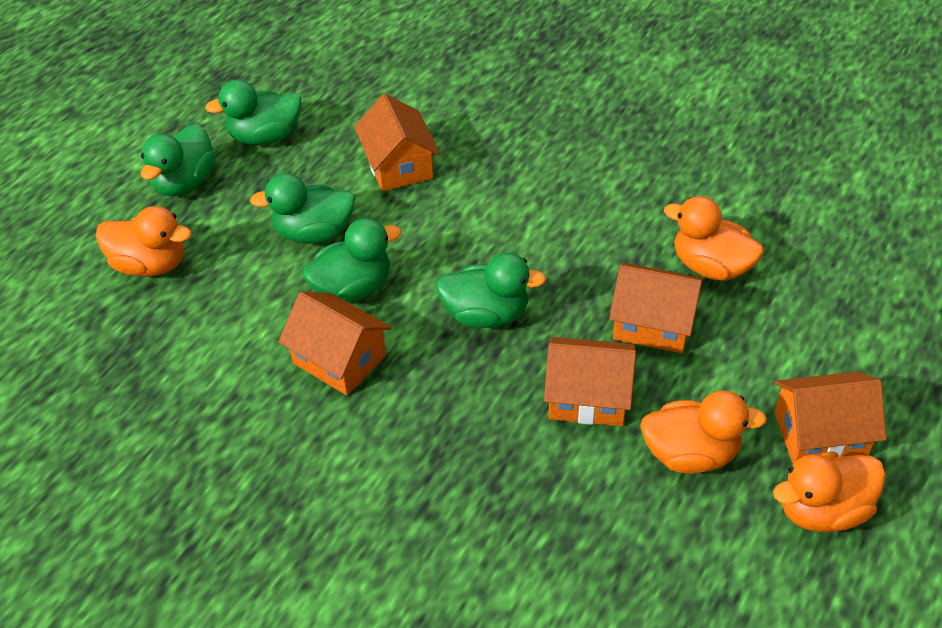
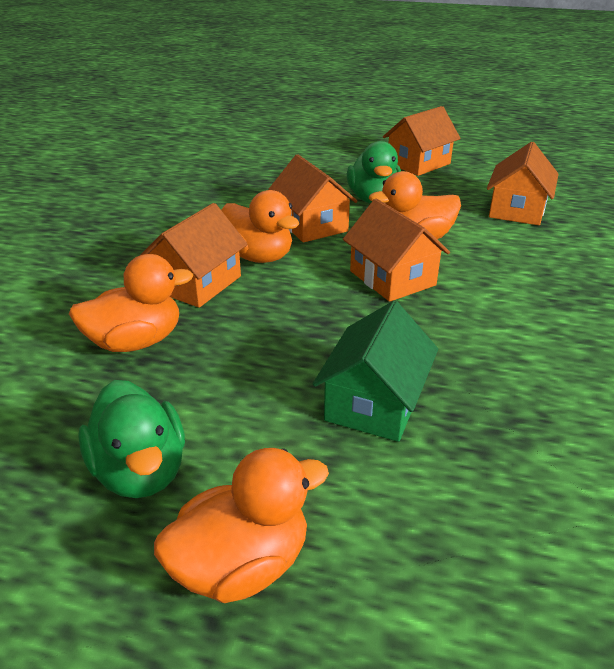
green duck: 5 -> 2
green house: 0 -> 1

